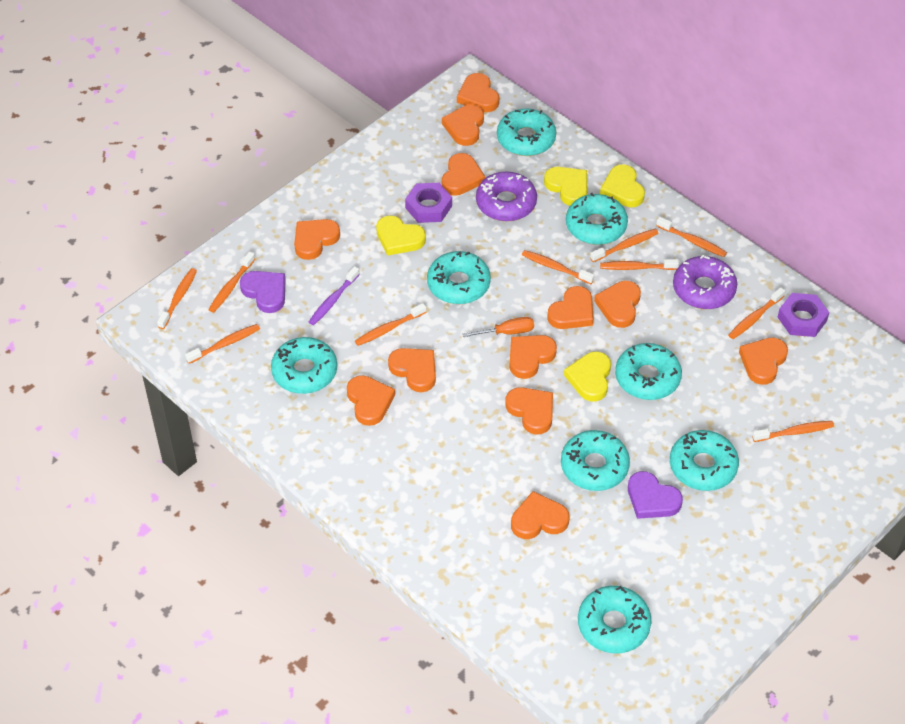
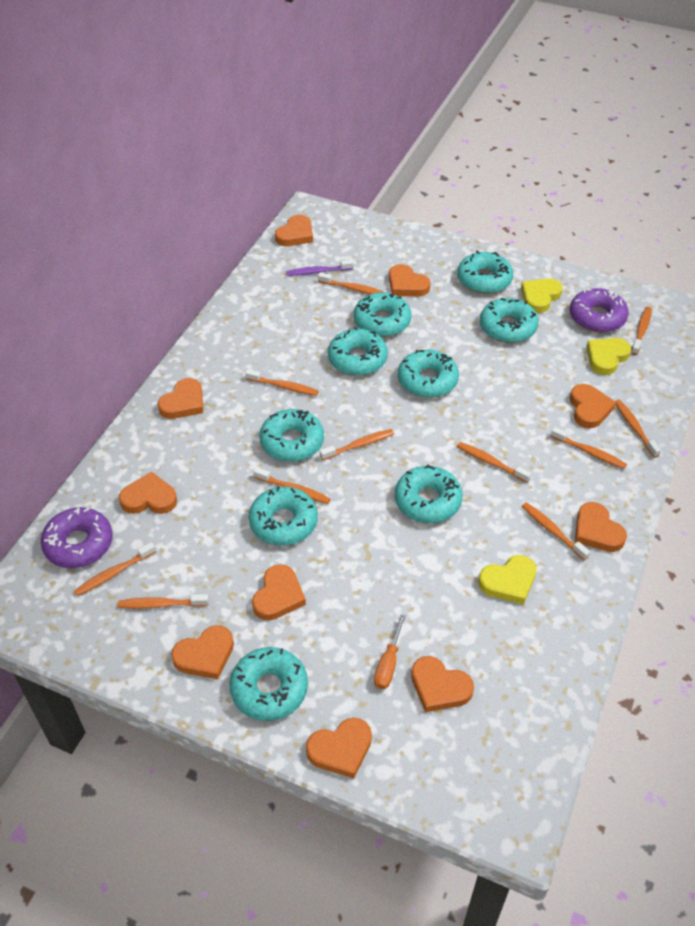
orange heart: 12 -> 10
orange toothbrush: 10 -> 11
purple heart: 2 -> 0
purple nut: 2 -> 0
turquoise donut: 8 -> 9
yellow heart: 4 -> 3

